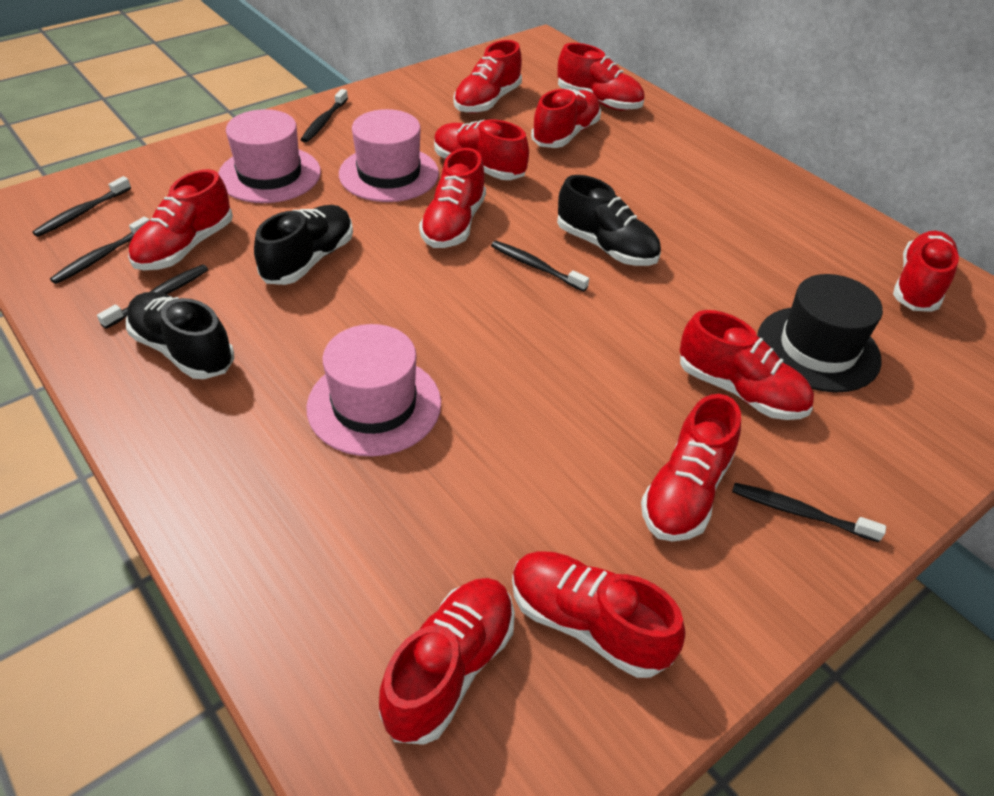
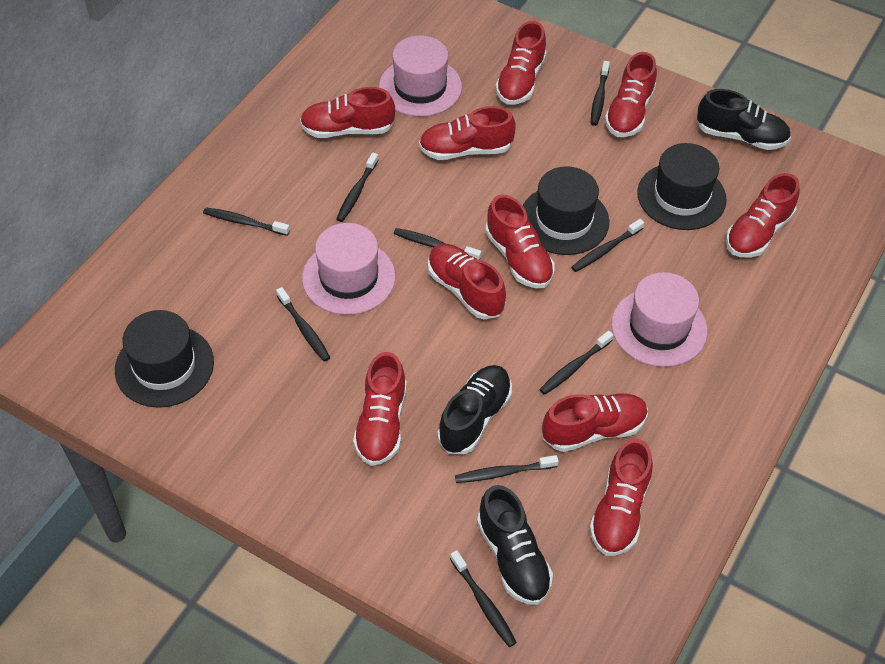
black hat: 1 -> 3
black toothbrush: 6 -> 9
red shoe: 11 -> 10

